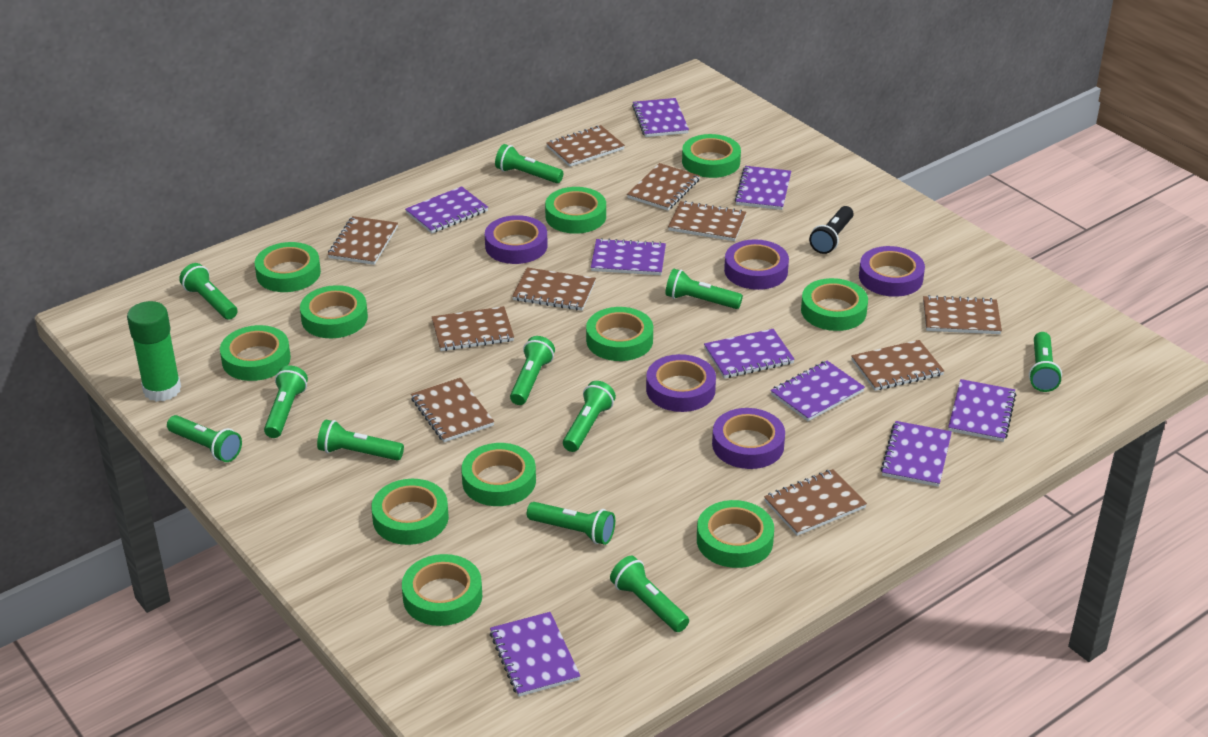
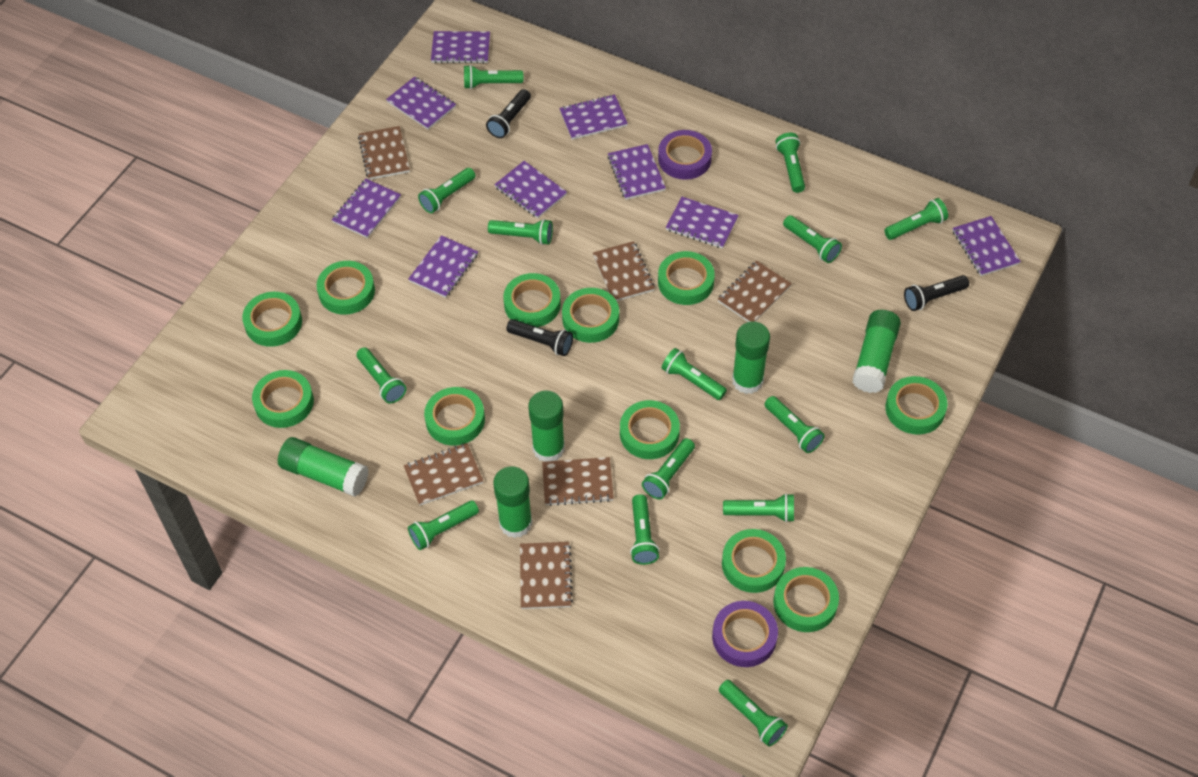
black flashlight: 1 -> 3
brown notebook: 10 -> 6
green flashlight: 11 -> 14
green glue stick: 1 -> 5
purple tape: 5 -> 2

